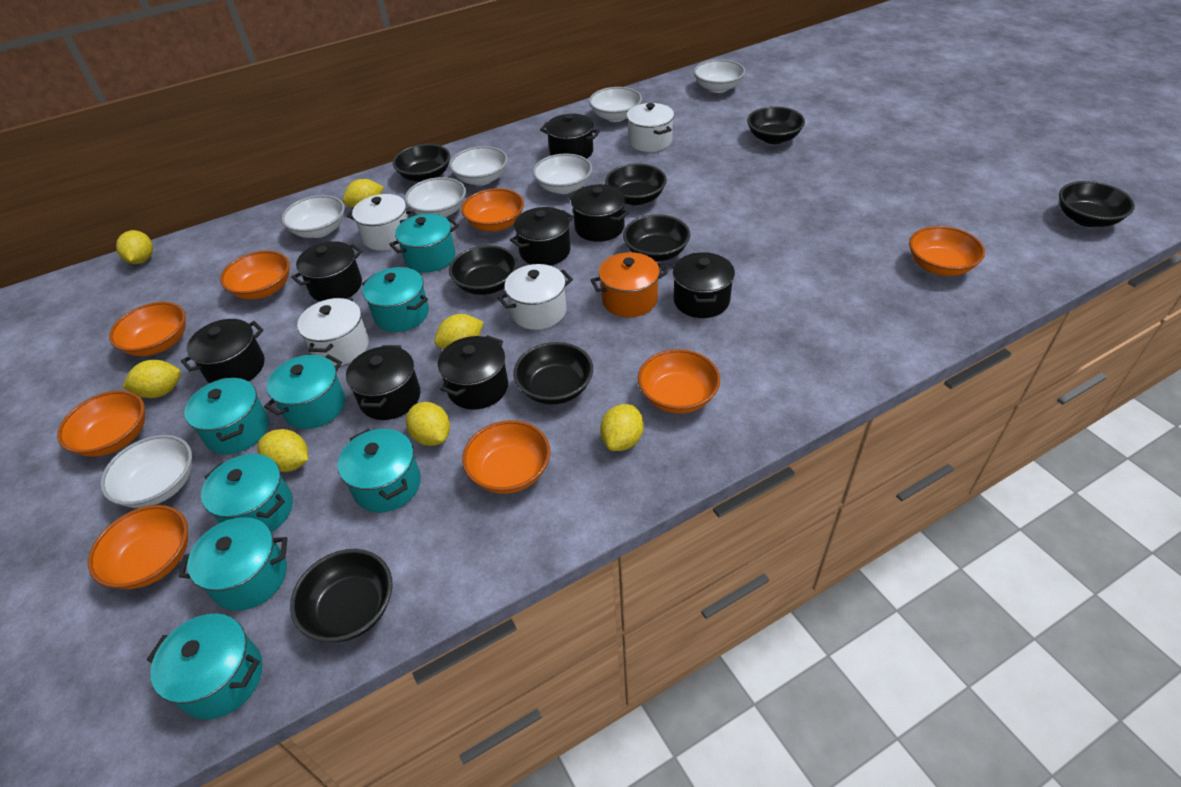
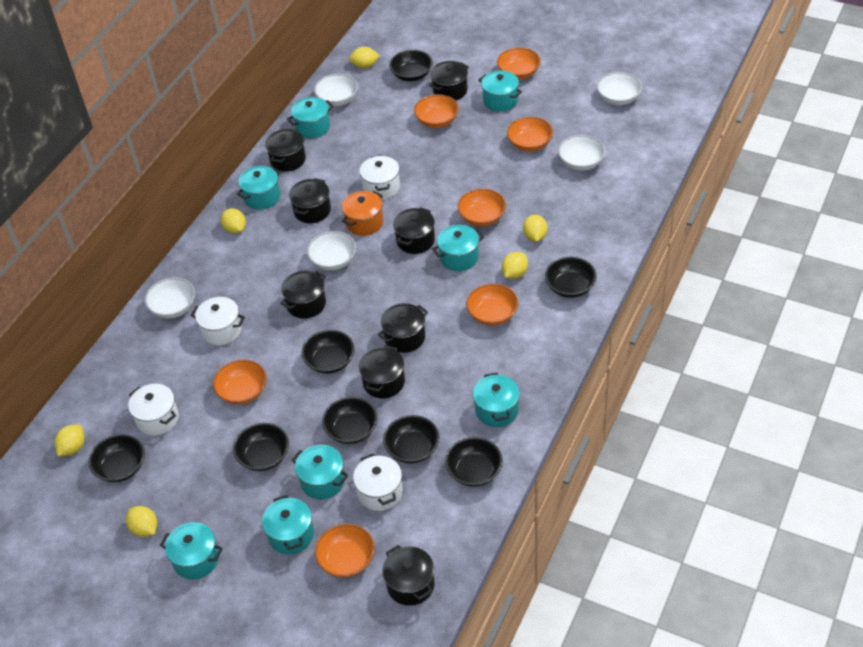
orange bowl: 8 -> 7
white bowl: 7 -> 5
yellow lemon: 7 -> 6

